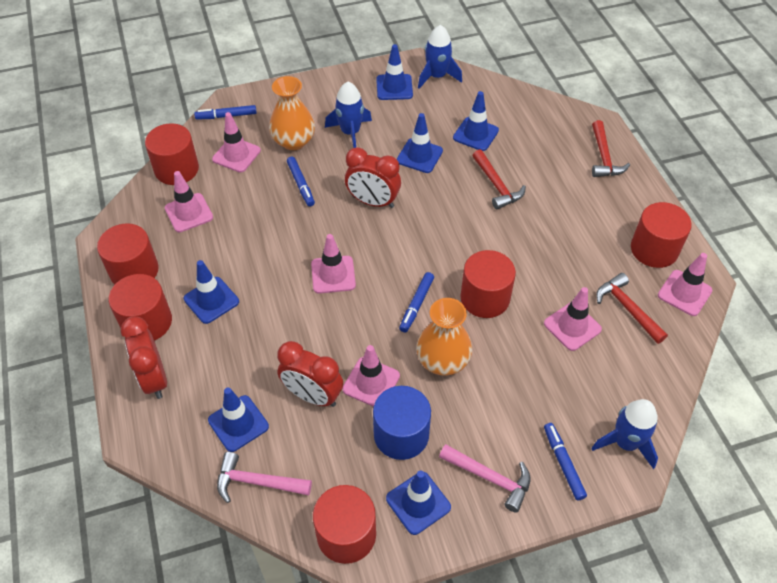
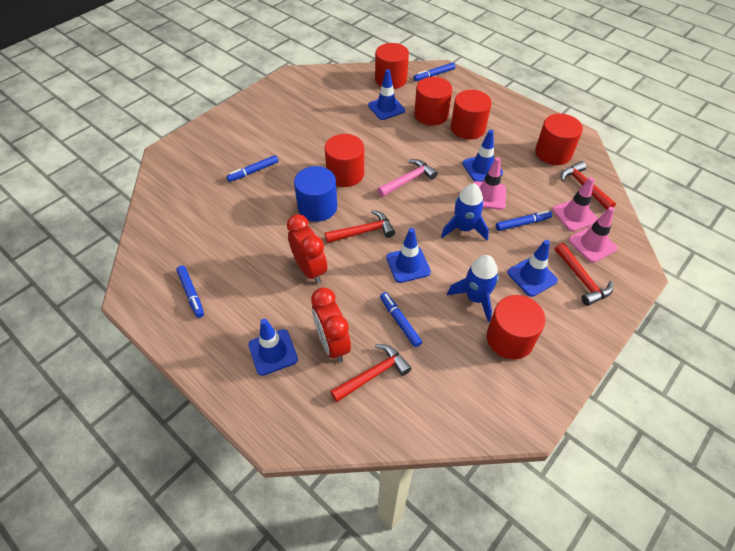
blue marker: 4 -> 5
blue rocket: 3 -> 2
blue traffic cone: 6 -> 5
orange vase: 2 -> 0
pink hammer: 2 -> 1
pink traffic cone: 6 -> 3
red clock: 3 -> 2
red hammer: 3 -> 4

